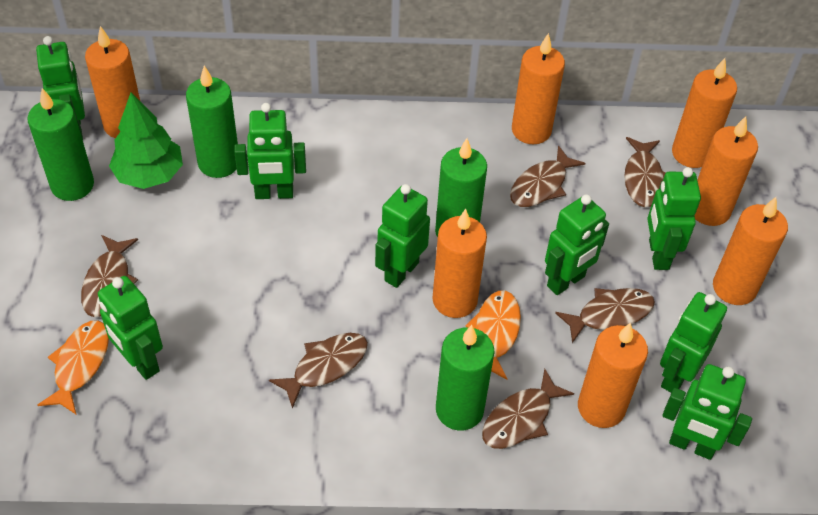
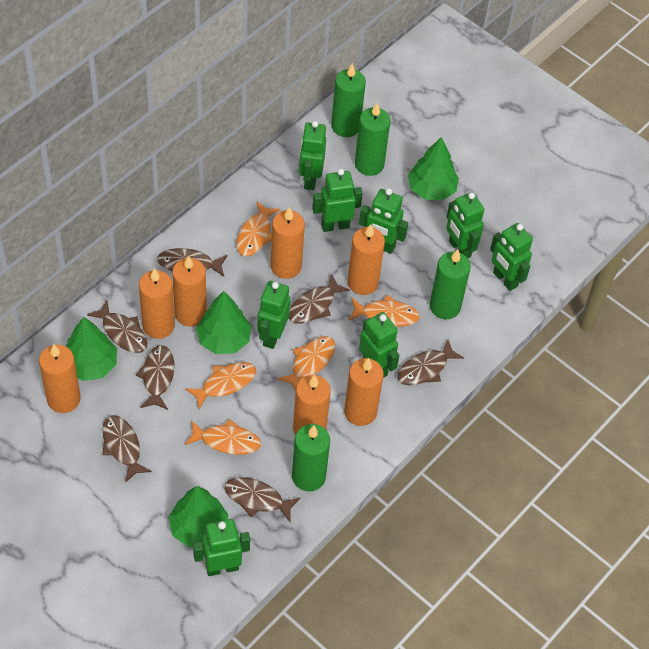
brown fish: 6 -> 7
green tree: 1 -> 4
orange fish: 2 -> 5

